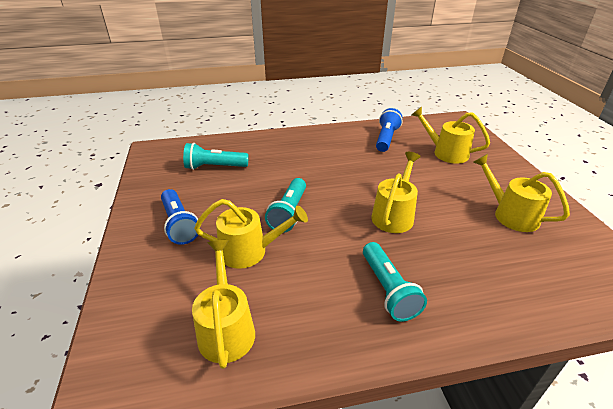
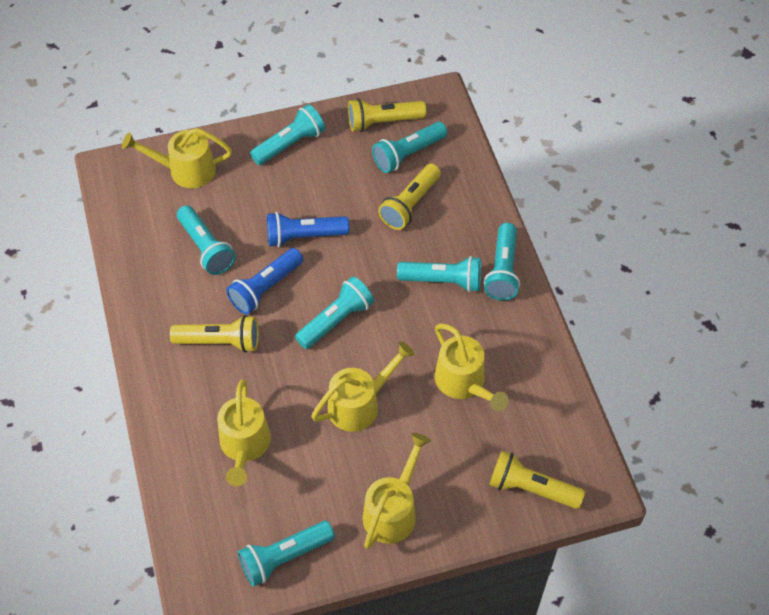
turquoise flashlight: 3 -> 7
yellow flashlight: 0 -> 4

